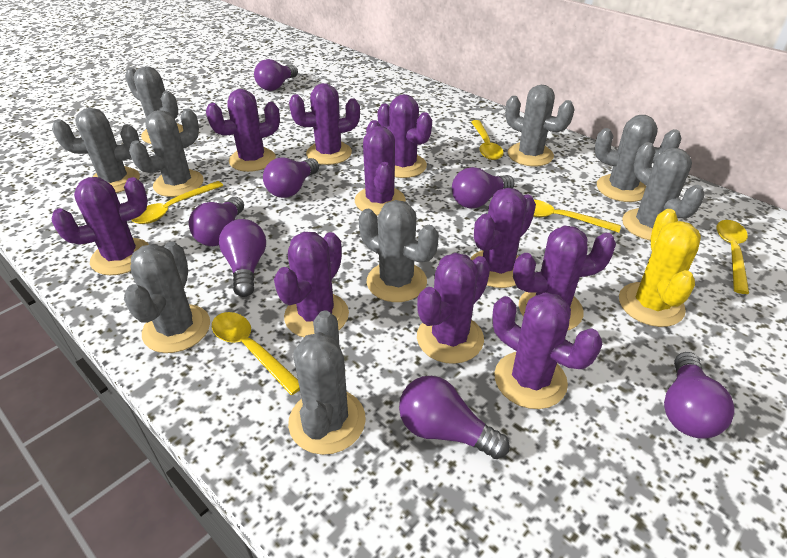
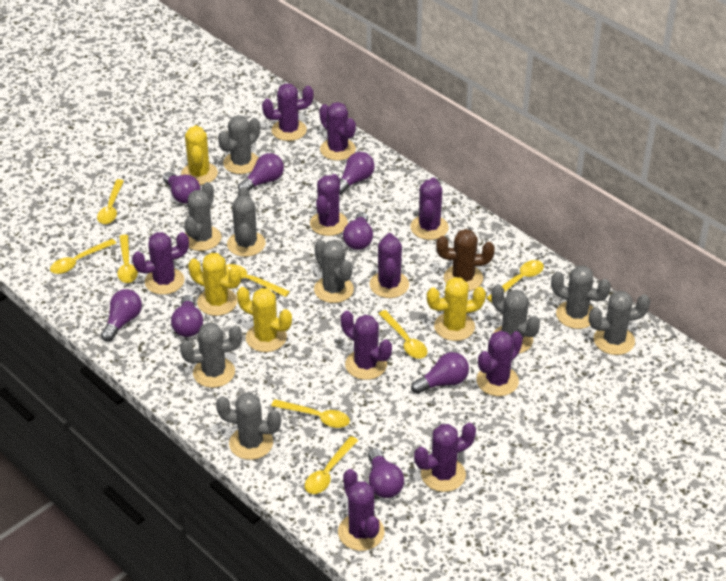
brown cactus: 0 -> 1
purple light bulb: 7 -> 8
yellow cactus: 1 -> 4
yellow spoon: 5 -> 8

